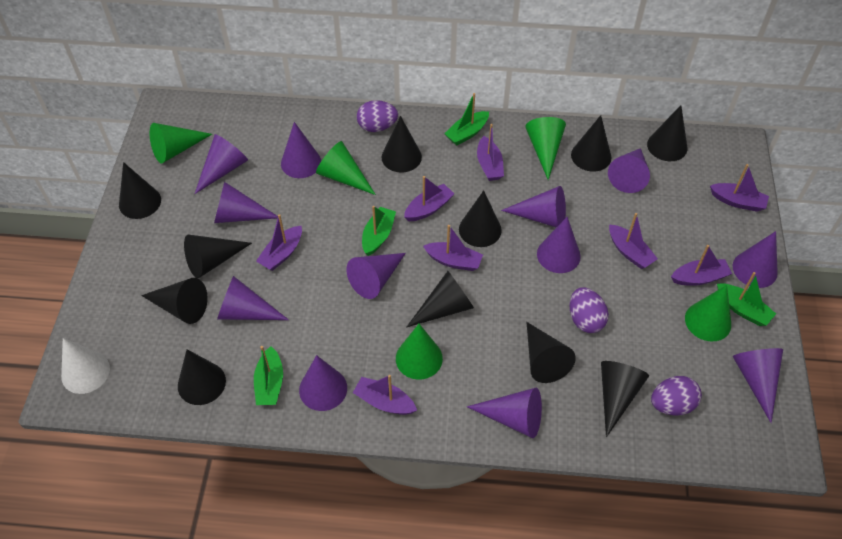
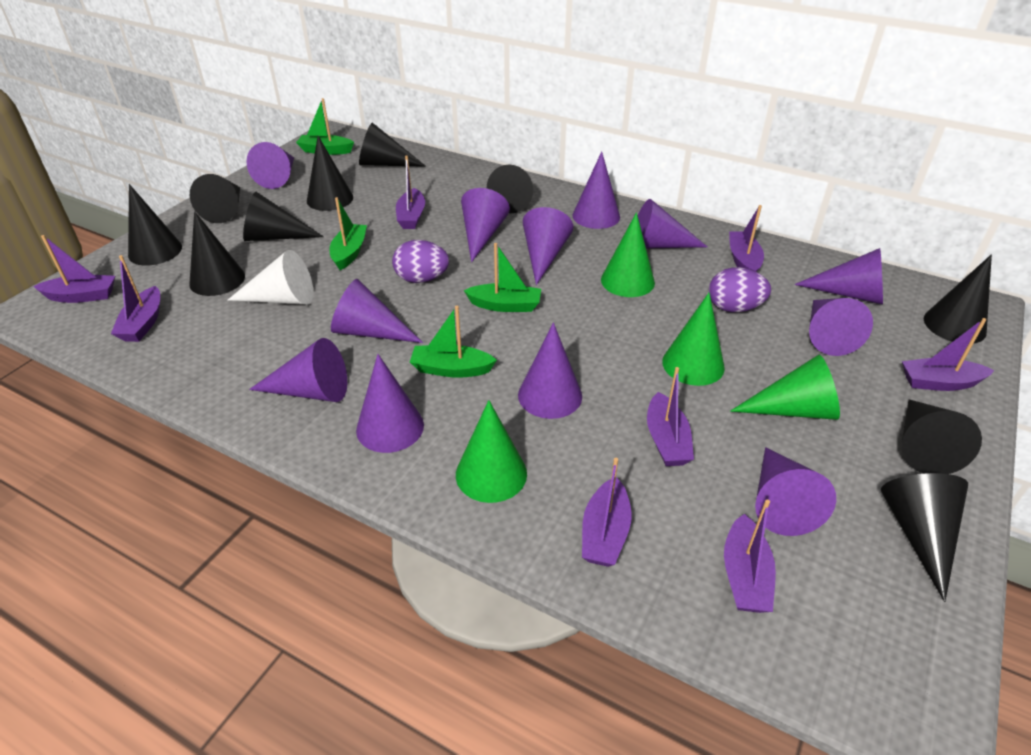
black cone: 11 -> 10
green cone: 5 -> 4
purple egg: 3 -> 2

